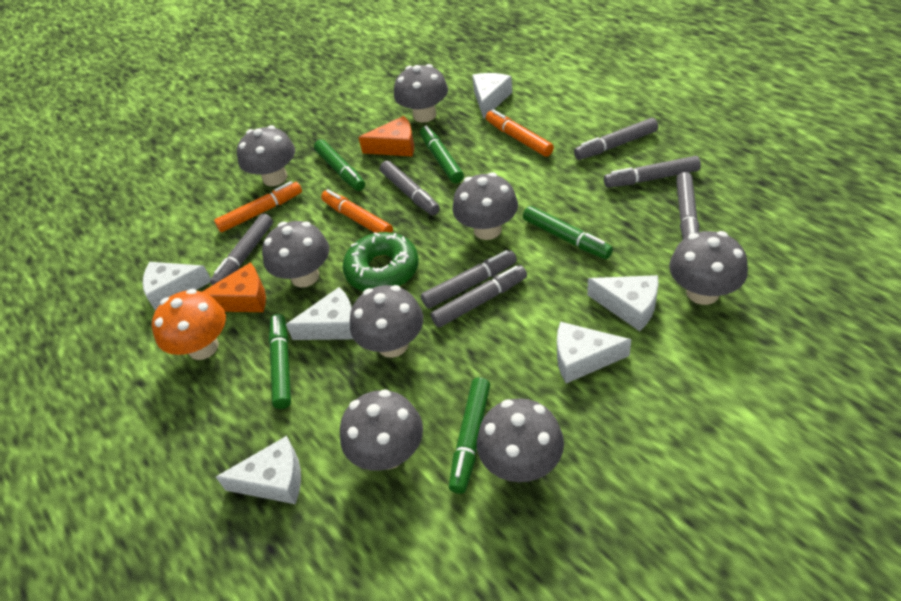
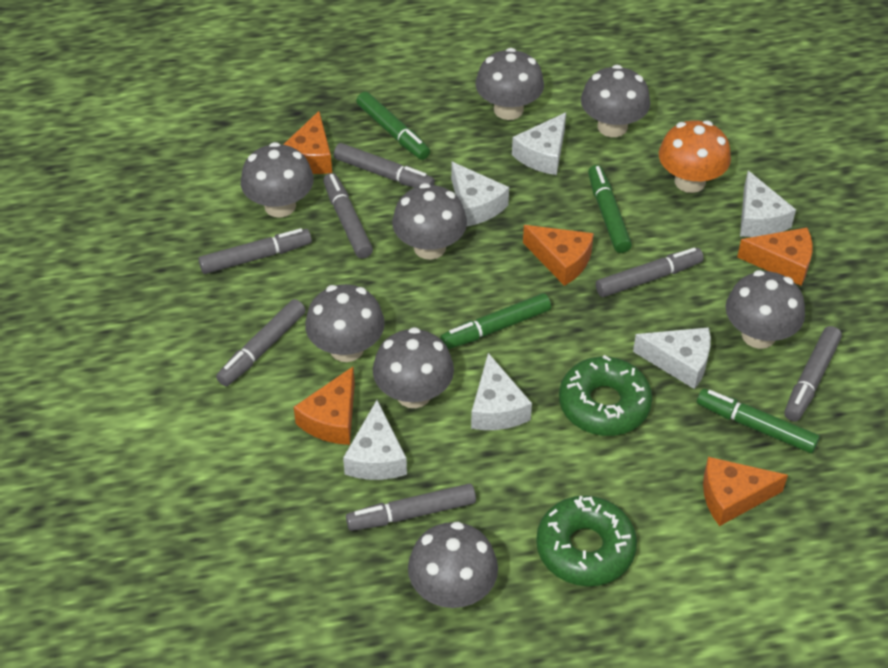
green donut: 1 -> 2
green marker: 5 -> 4
orange cheese: 2 -> 5
orange marker: 3 -> 0

